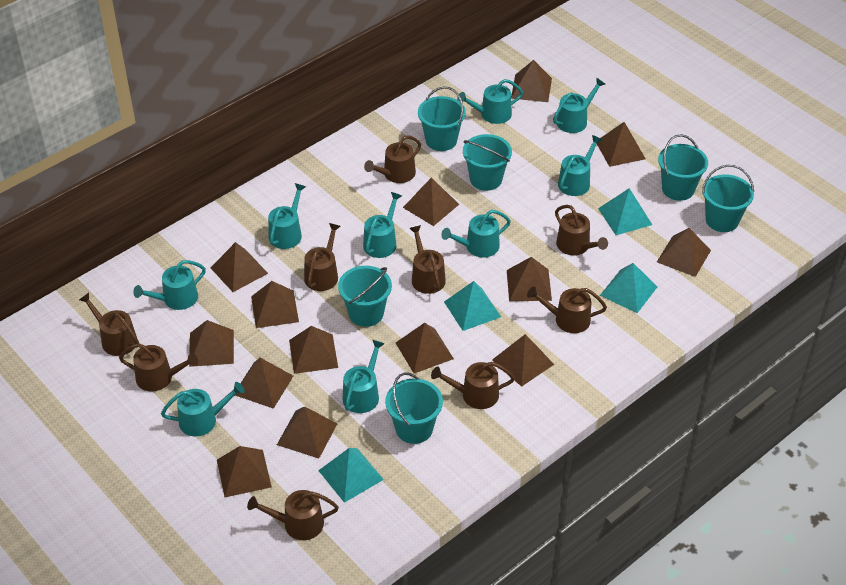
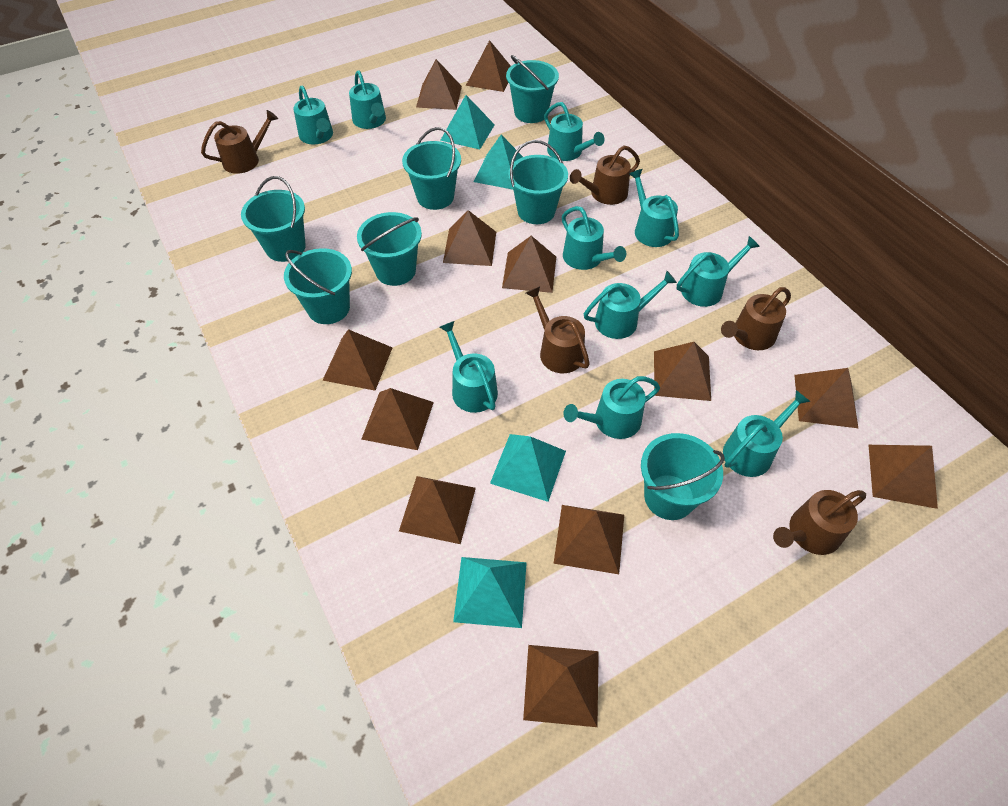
brown pyramid: 14 -> 12
brown watering can: 9 -> 5
turquoise bucket: 6 -> 7
turquoise watering can: 9 -> 10

